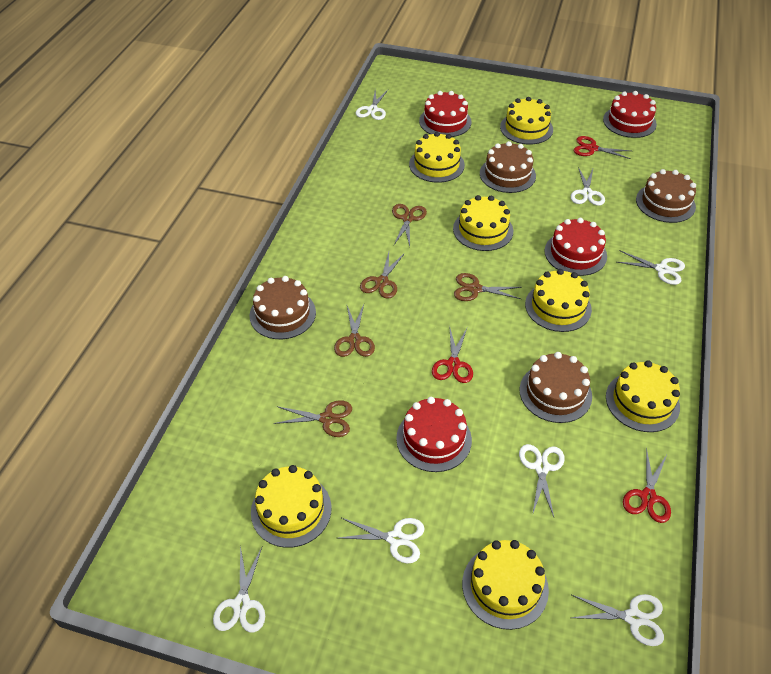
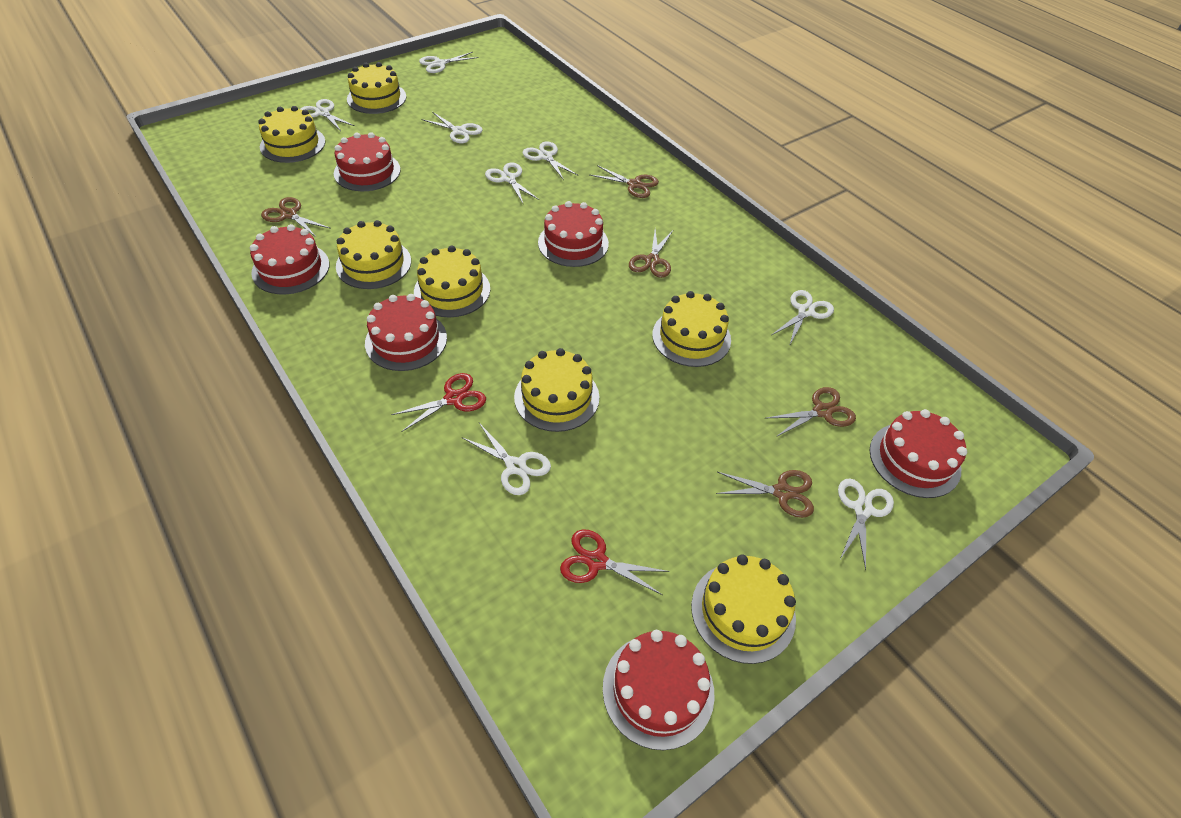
brown cake: 4 -> 0
red cake: 4 -> 6
red scissors: 3 -> 2
white scissors: 7 -> 8

